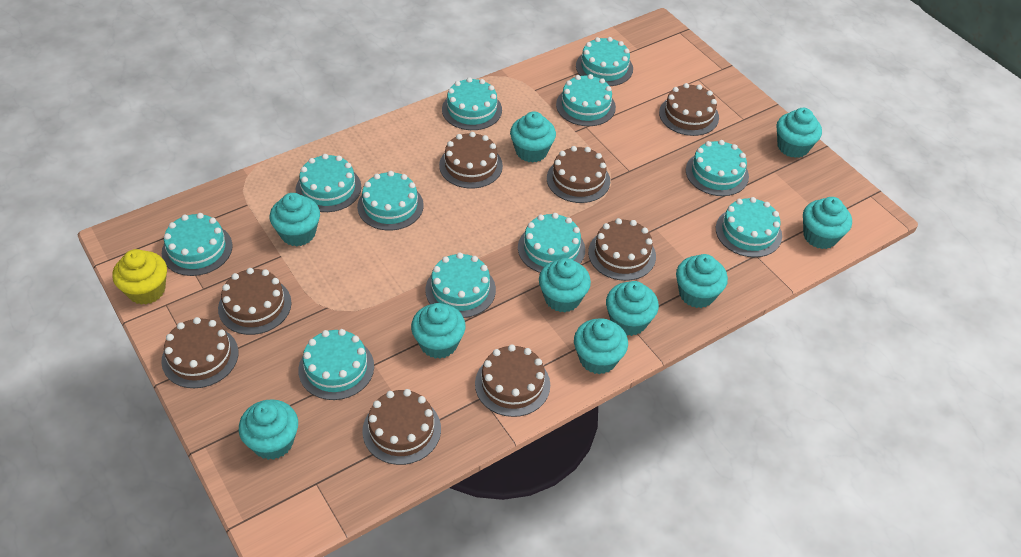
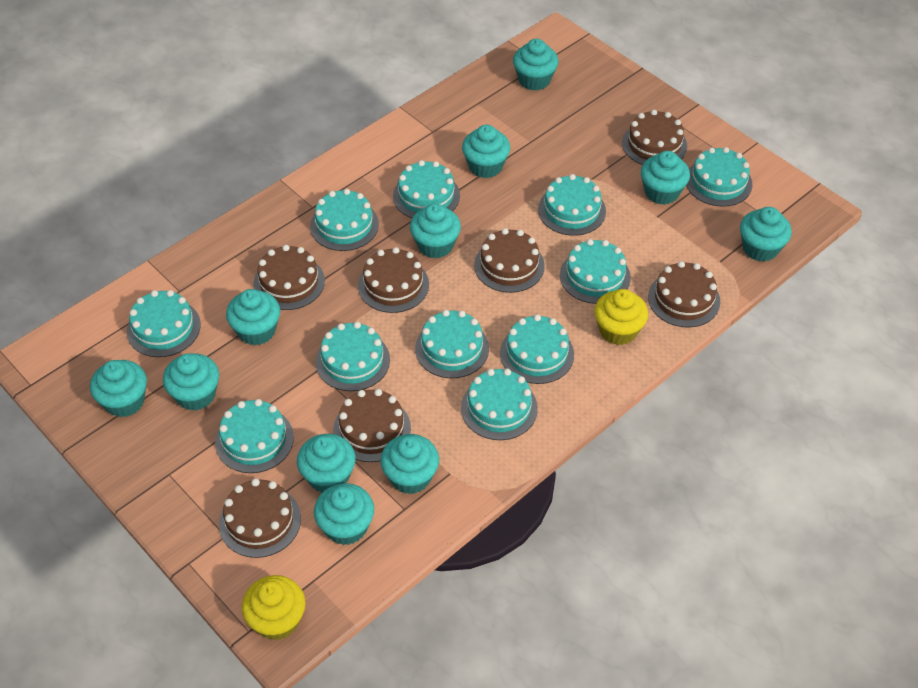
brown cake: 8 -> 7
turquoise cupcake: 10 -> 11
yellow cupcake: 1 -> 2

